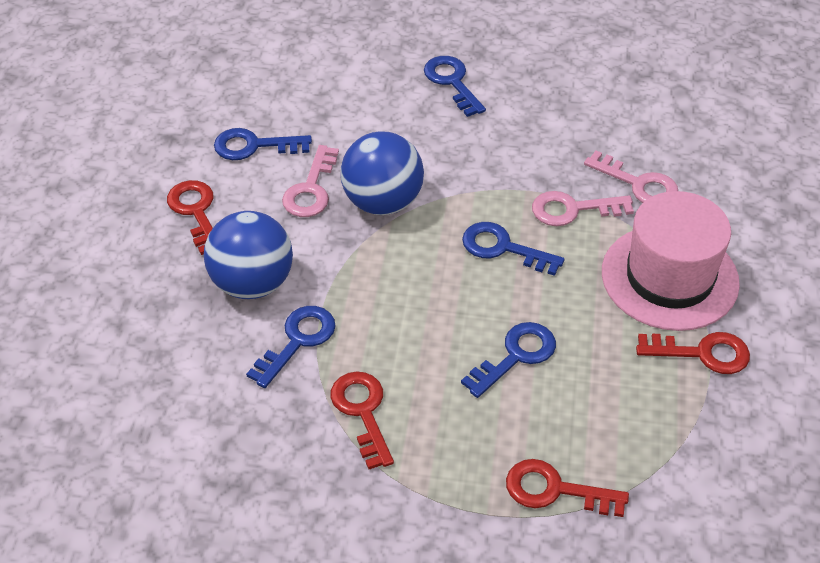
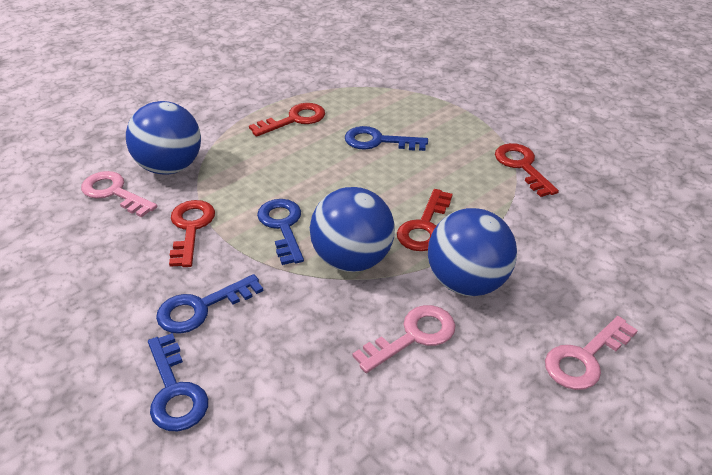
blue ball: 2 -> 3
blue key: 5 -> 4
pink hat: 1 -> 0

